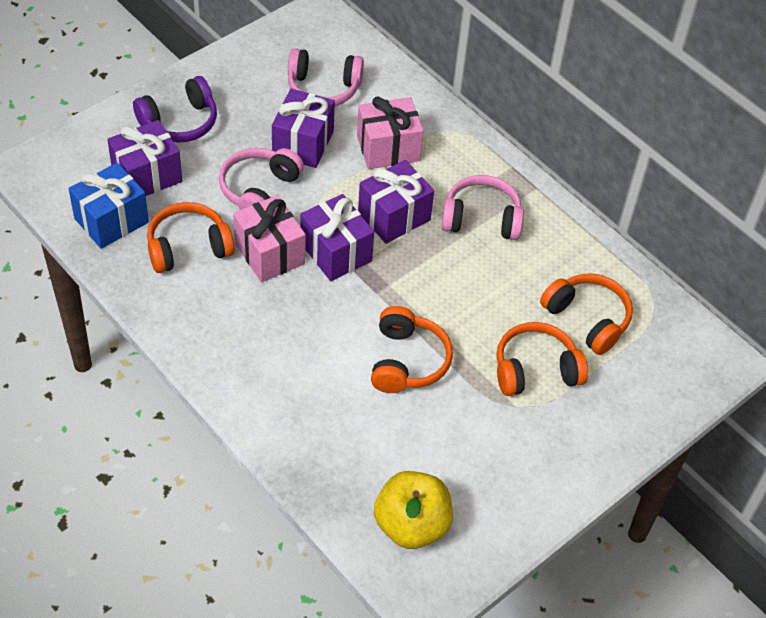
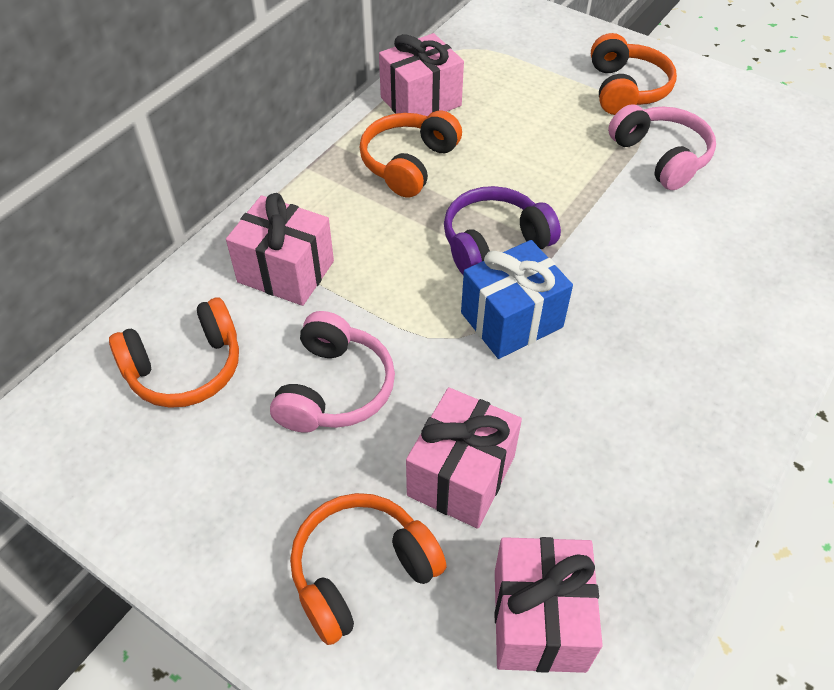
pink gift: 2 -> 4
pink headphones: 3 -> 2
purple gift: 4 -> 0
yellow apple: 1 -> 0

